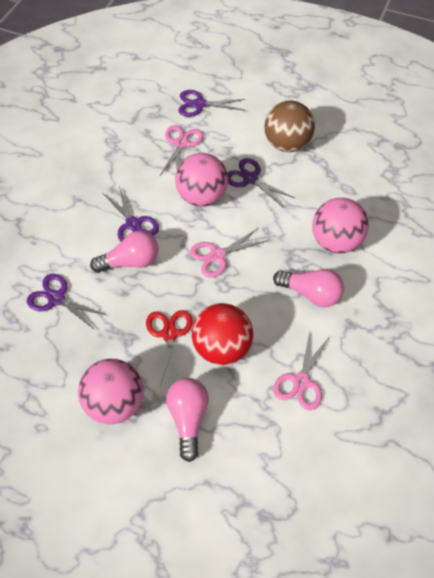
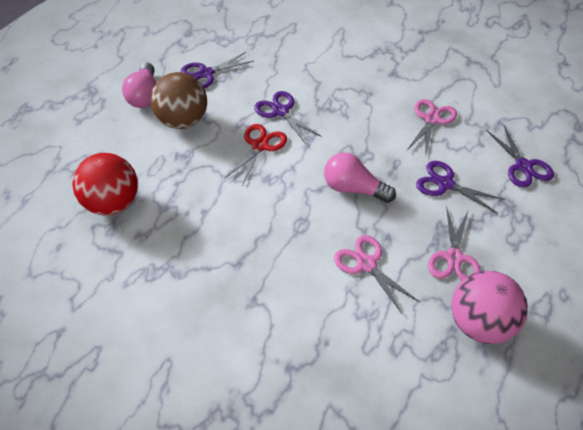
pink ball: 3 -> 1
pink light bulb: 3 -> 2

